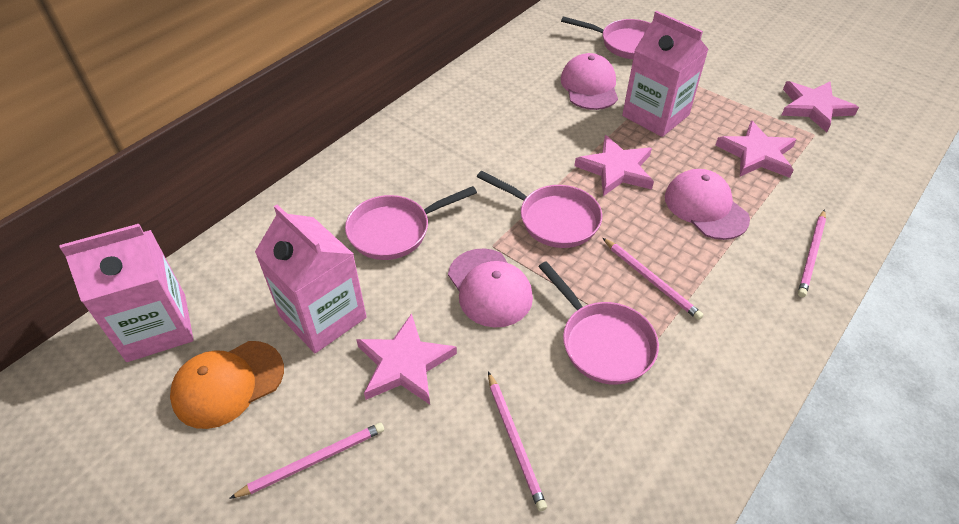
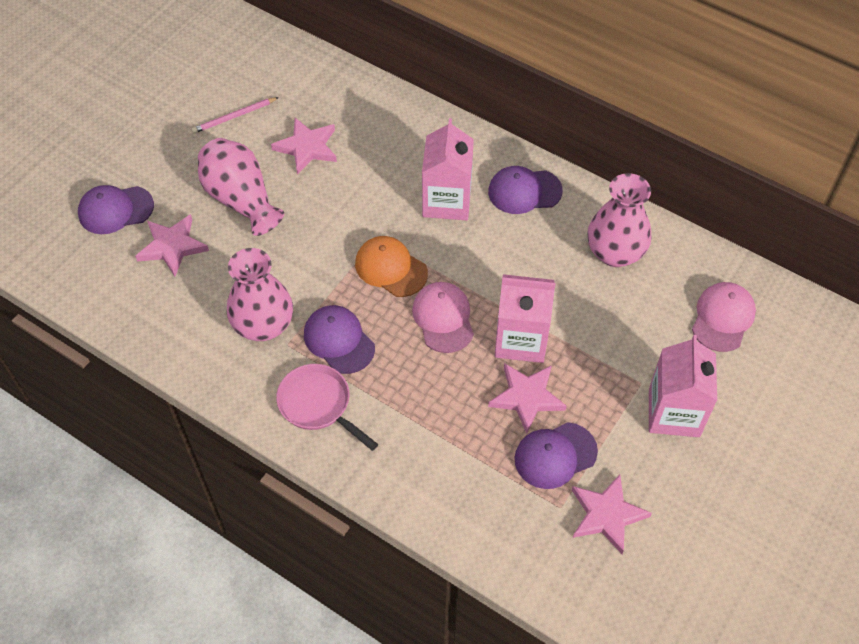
pink cap: 3 -> 2
pink pan: 4 -> 1
pink pencil: 4 -> 1
pink vase: 0 -> 3
purple cap: 0 -> 4

